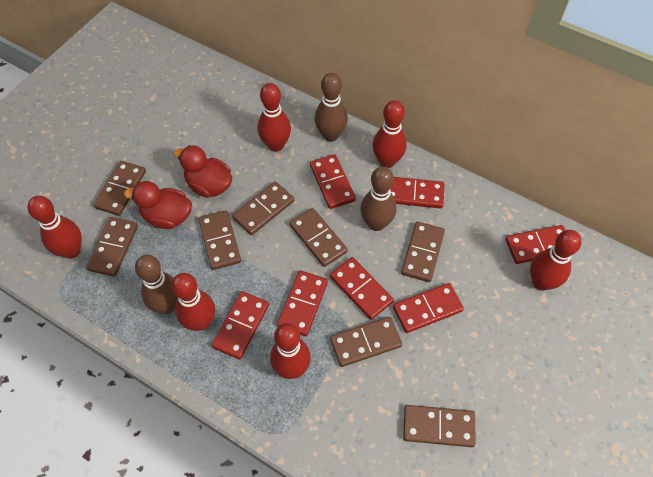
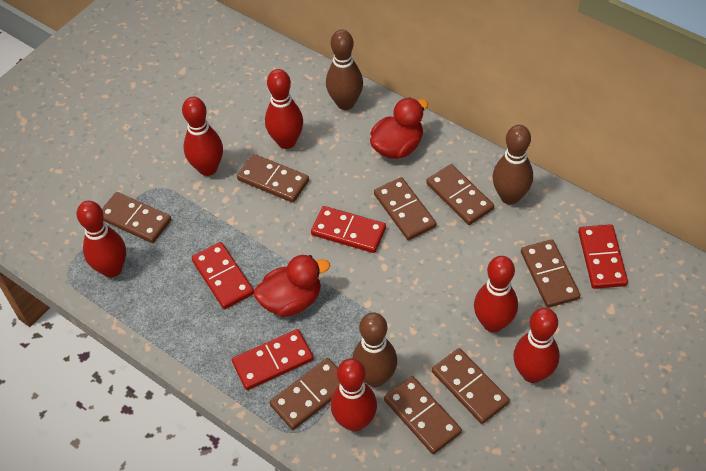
red domino: 7 -> 4

